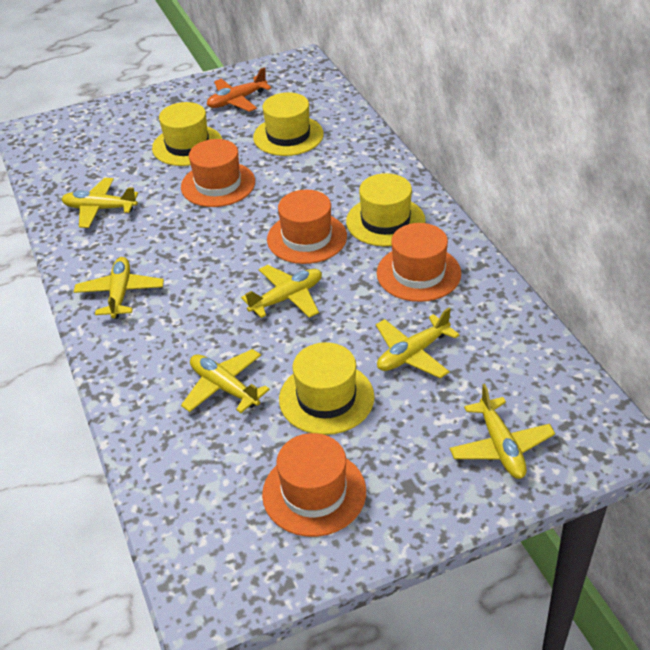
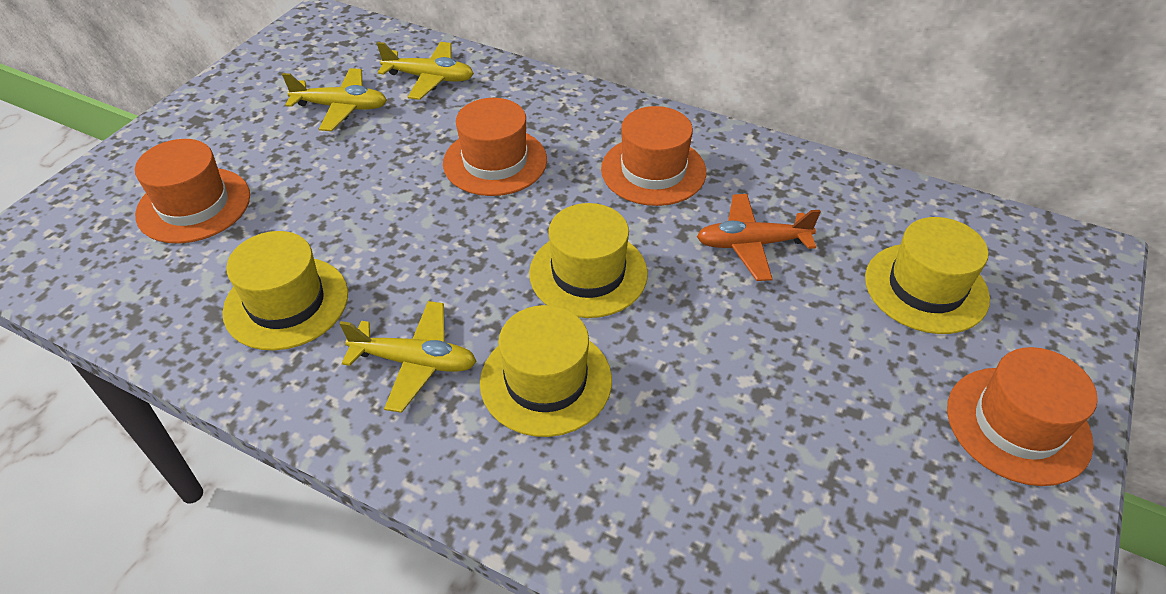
yellow plane: 6 -> 3

